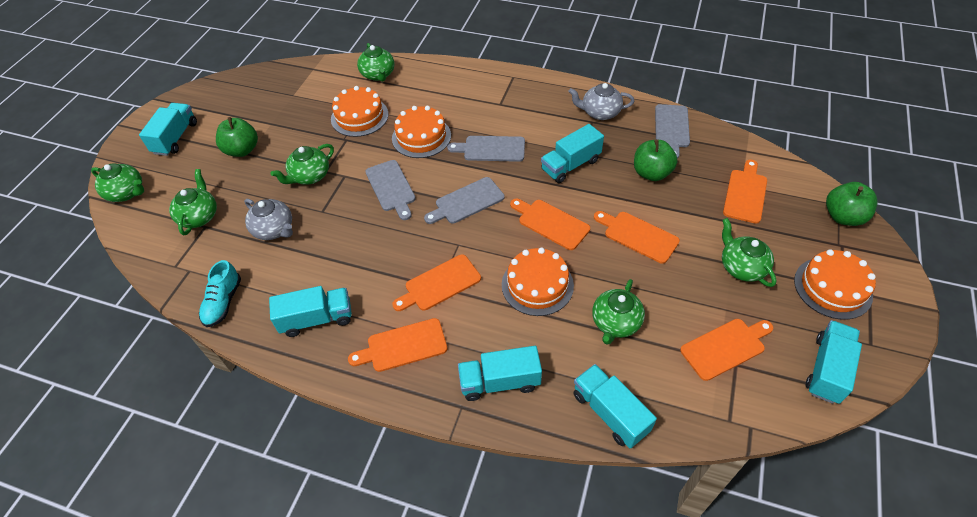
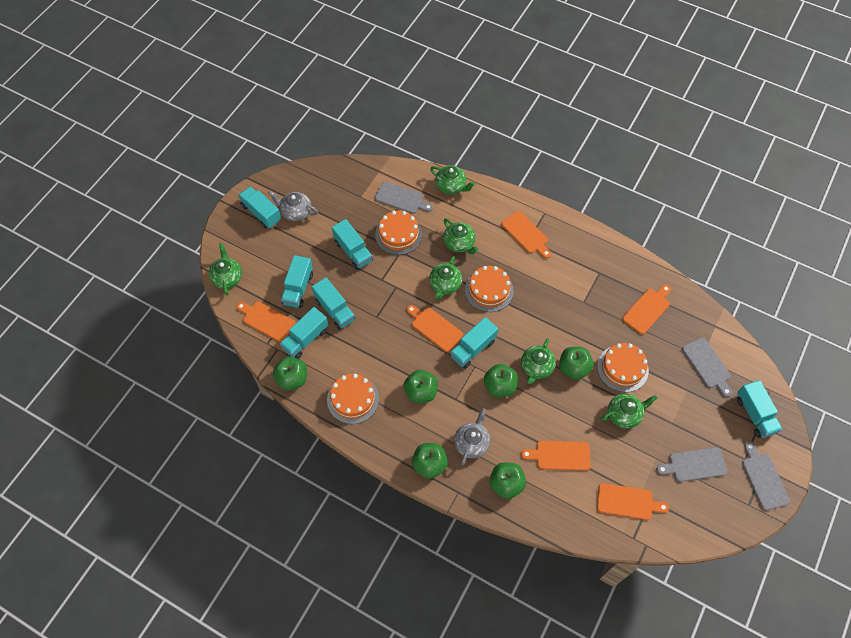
green apple: 3 -> 6
turquoise shoe: 1 -> 0
turquoise truck: 6 -> 7

